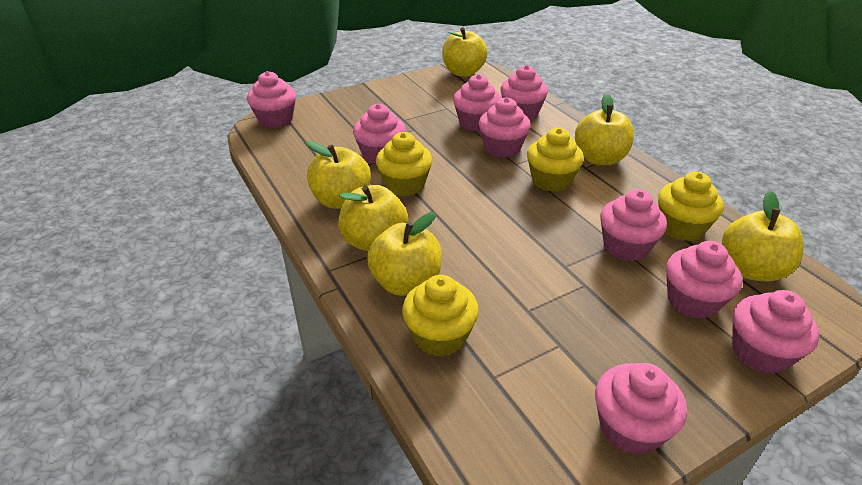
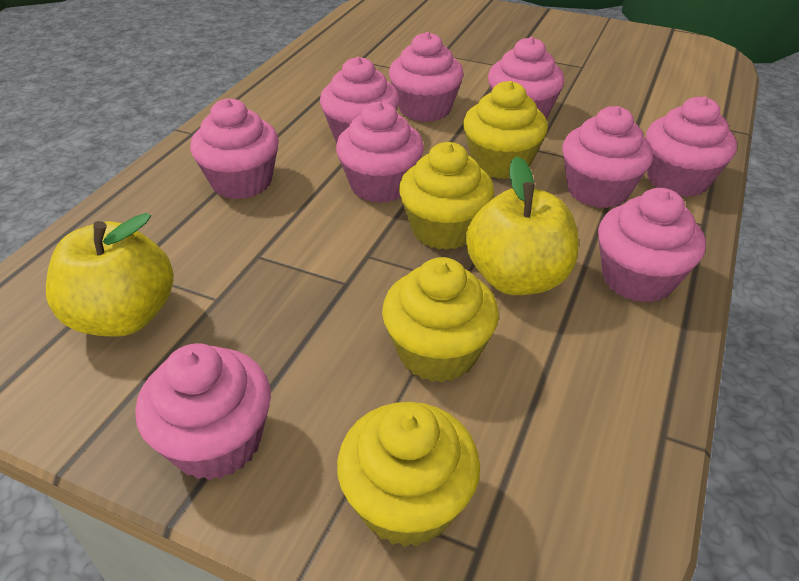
yellow apple: 6 -> 2

